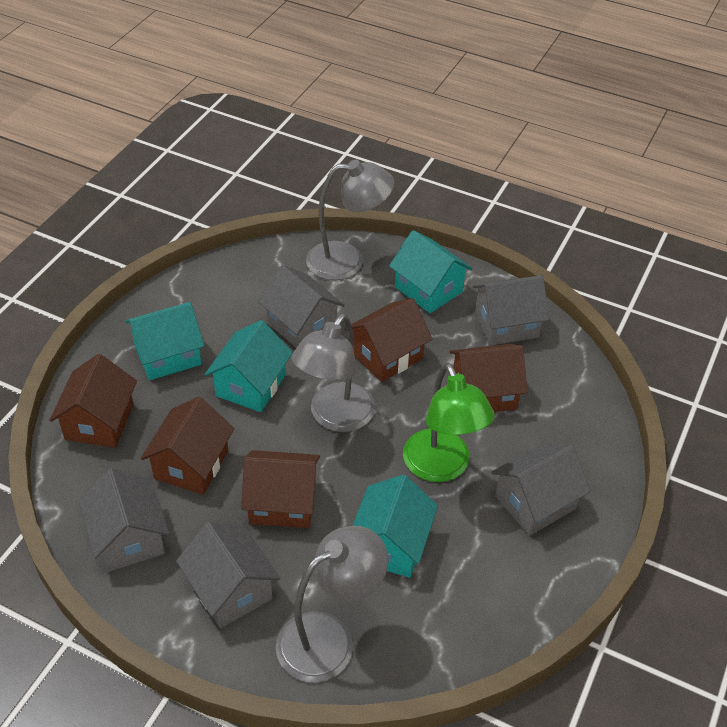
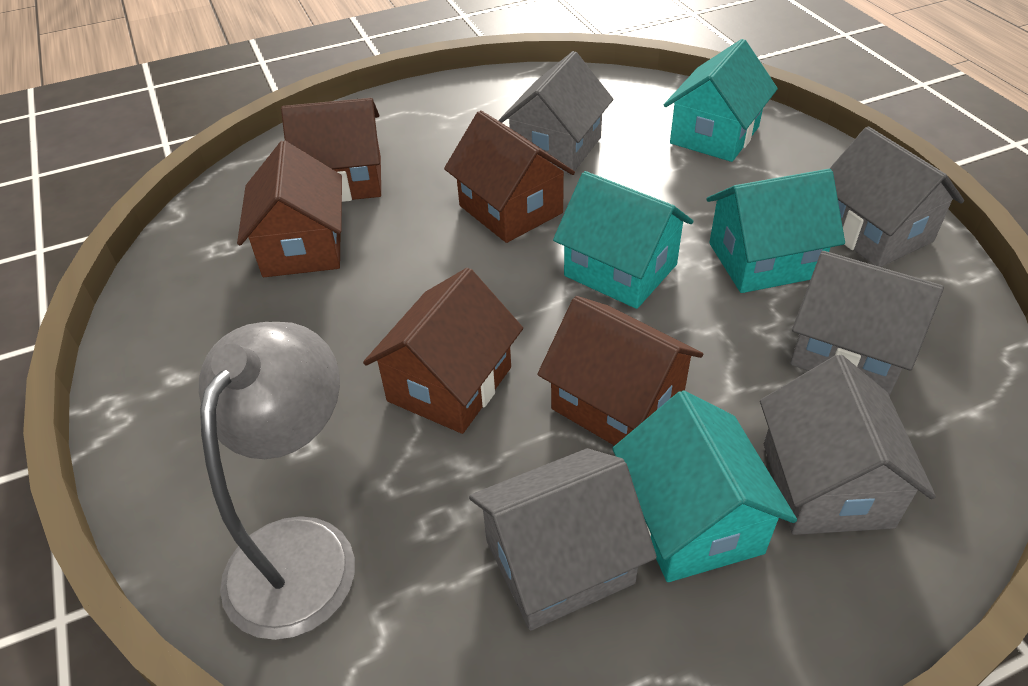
green lamp: 1 -> 0
grey lamp: 3 -> 1

